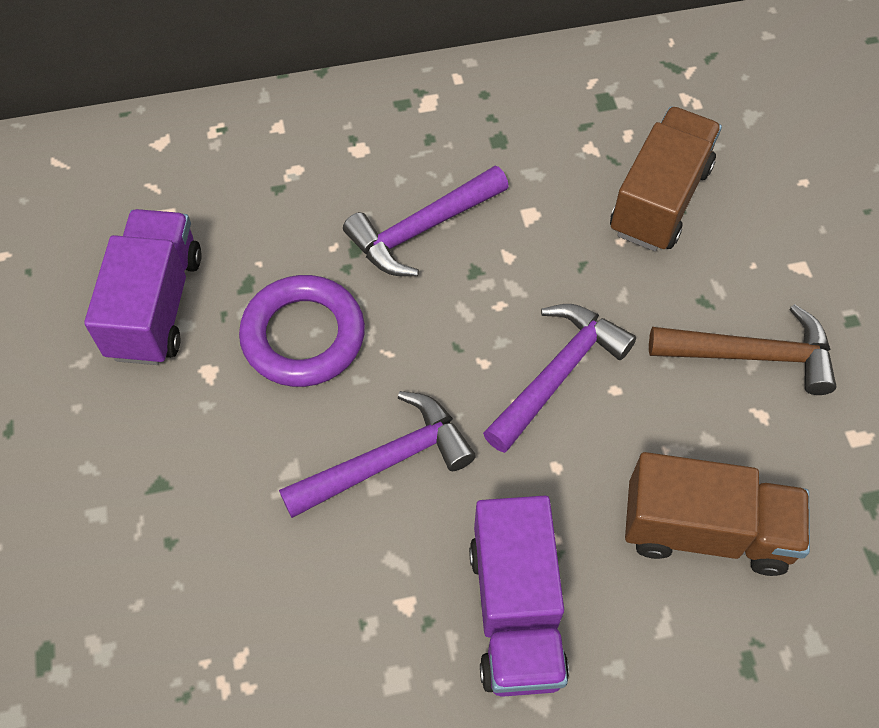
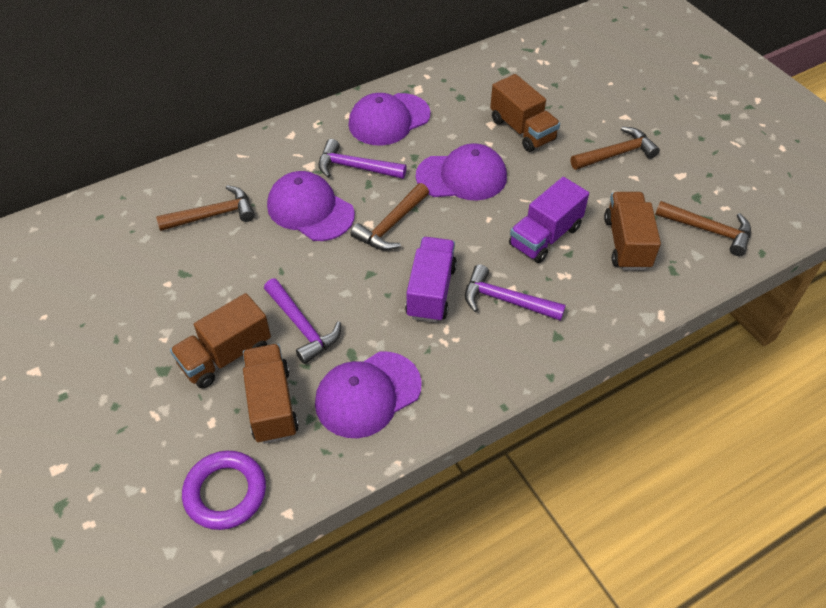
brown hammer: 1 -> 4
brown truck: 2 -> 4
purple cap: 0 -> 4

